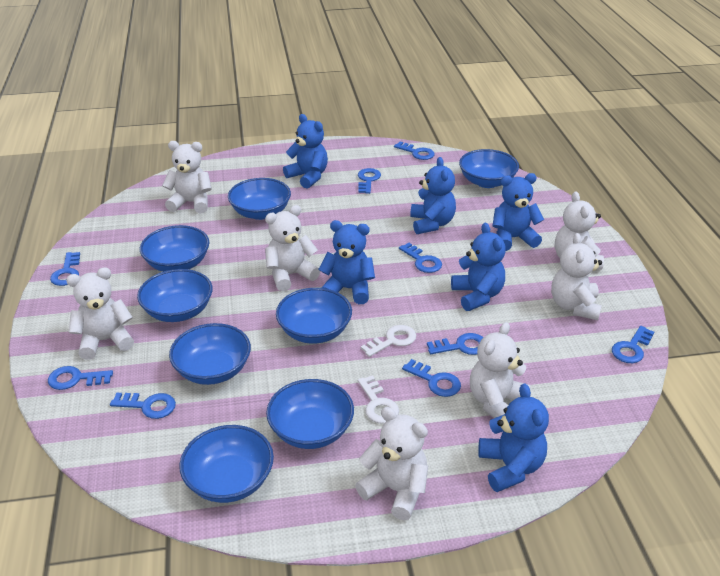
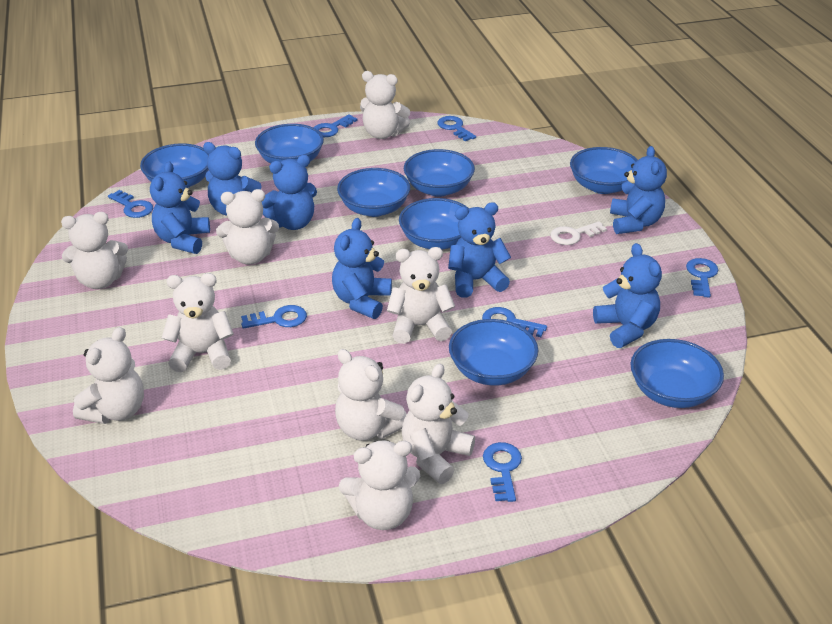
blue key: 9 -> 7
blue teddy bear: 6 -> 7
white key: 2 -> 1
white teddy bear: 7 -> 9

